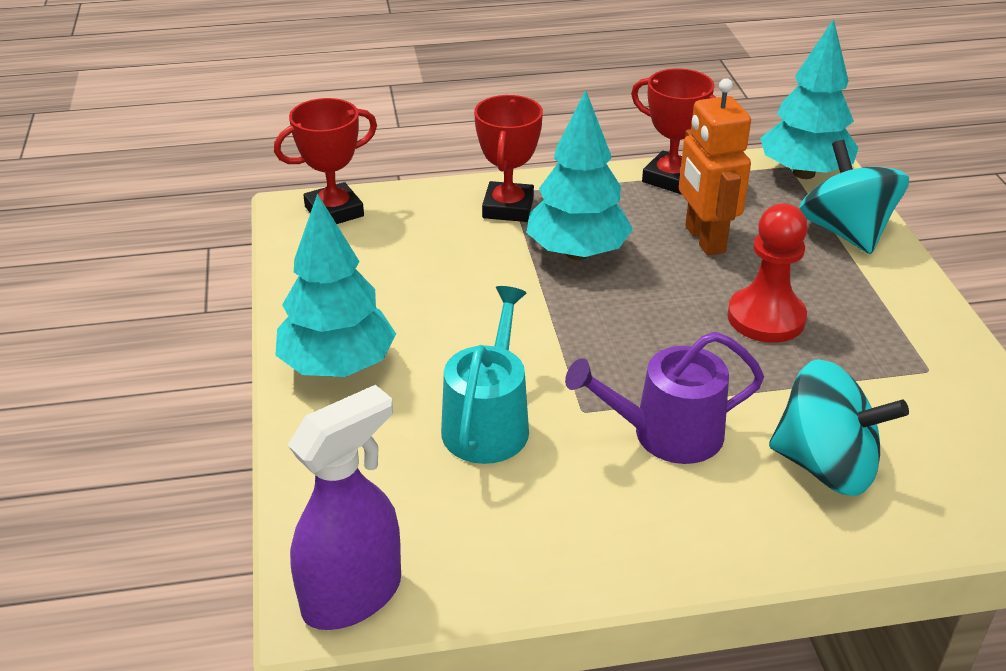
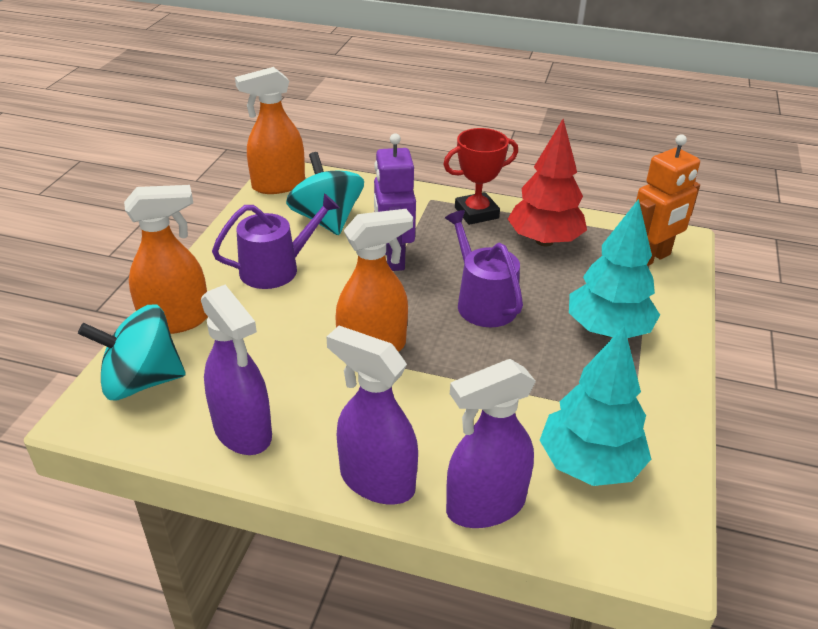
orange spray bottle: 0 -> 3
purple robot: 0 -> 1
purple spray bottle: 1 -> 3
purple watering can: 1 -> 2
red pawn: 1 -> 0
red tree: 0 -> 1
red trophy: 3 -> 1
turquoise tree: 3 -> 2
turquoise watering can: 1 -> 0

